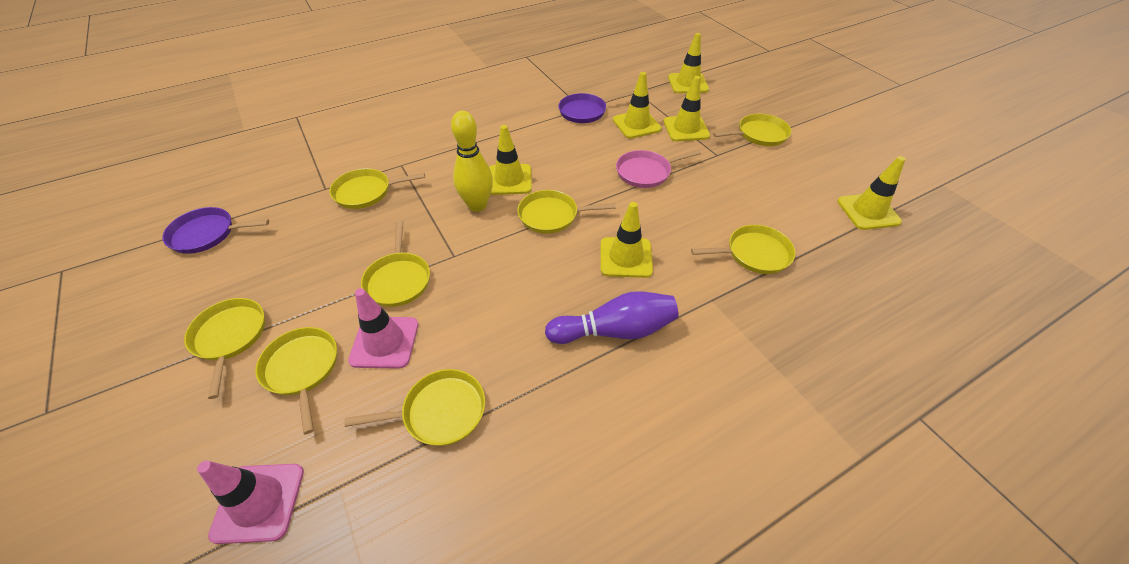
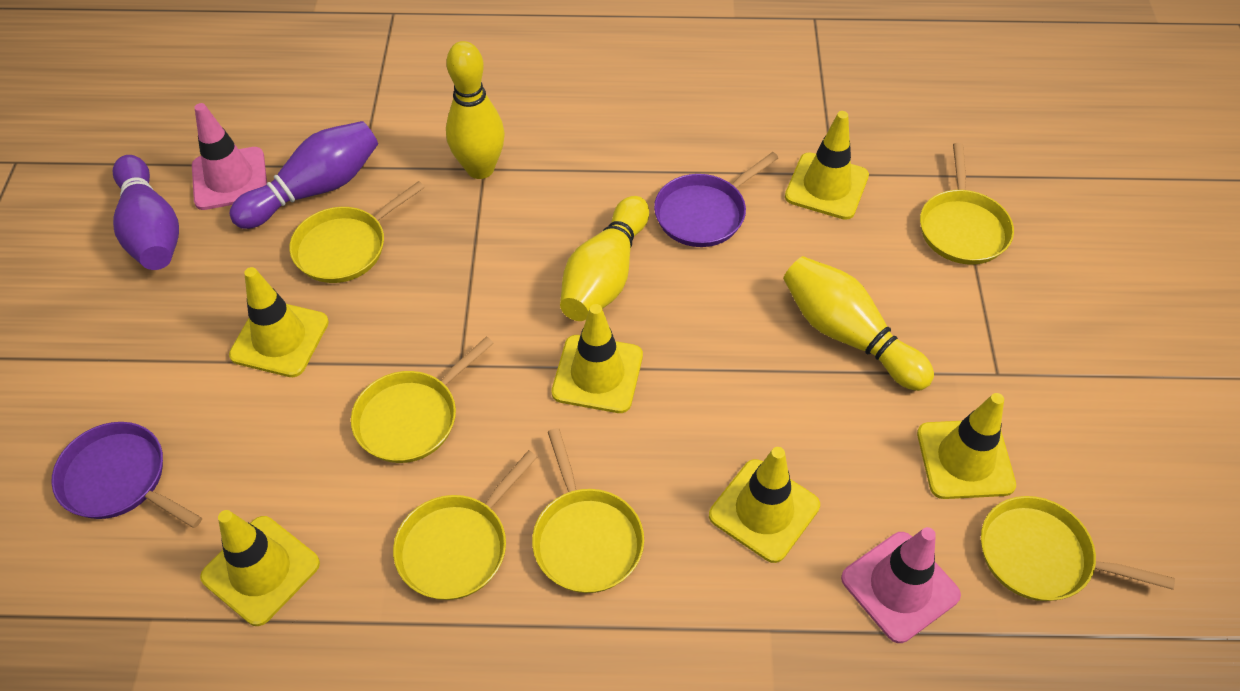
pink pan: 1 -> 0
purple bowling pin: 1 -> 2
yellow bowling pin: 1 -> 3
yellow pan: 8 -> 6

